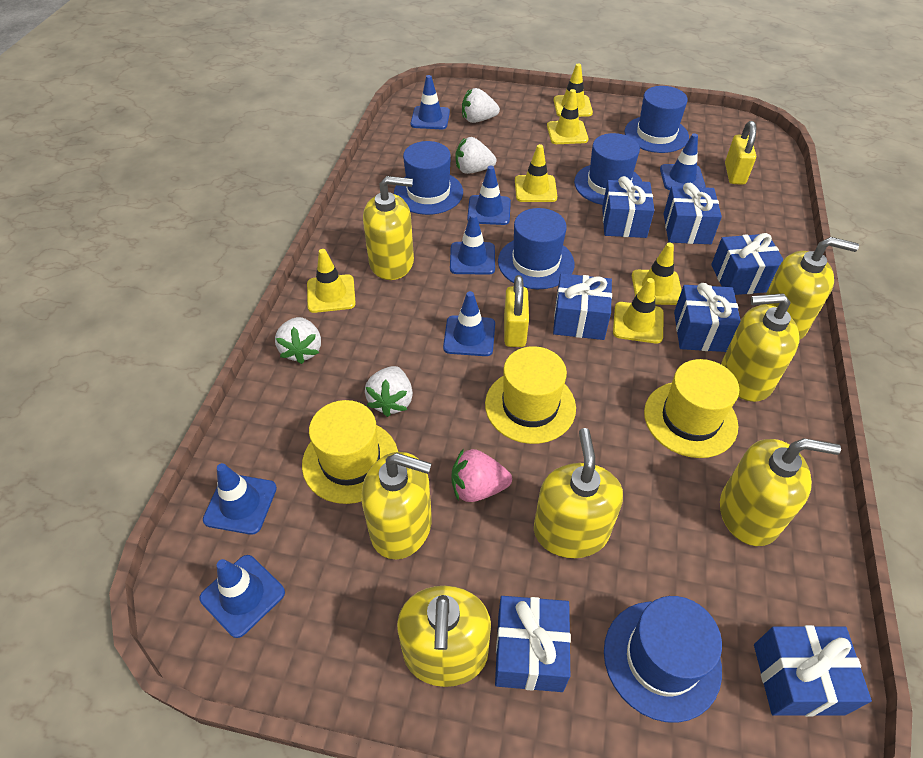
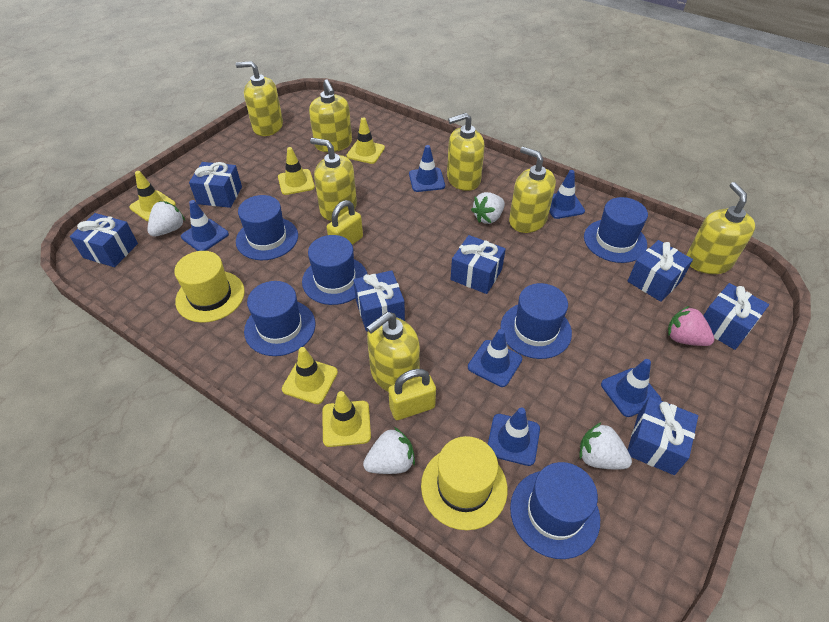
blue hat: 5 -> 6
blue traffic cone: 7 -> 6
yellow hat: 3 -> 2
yellow traffic cone: 6 -> 5

